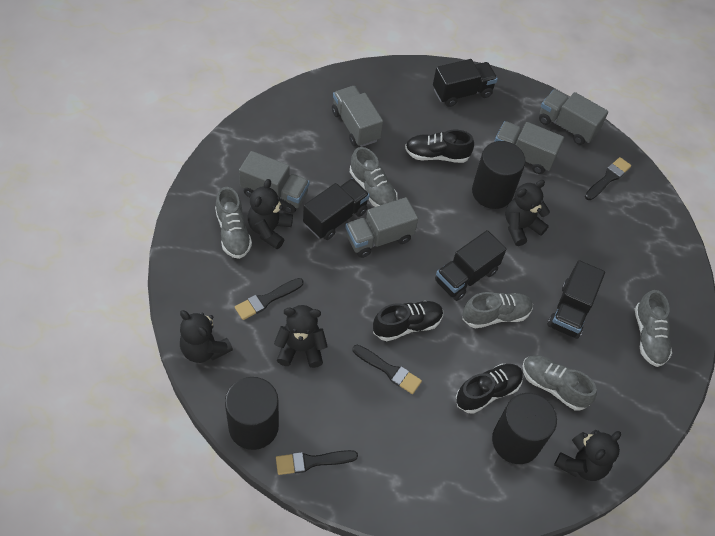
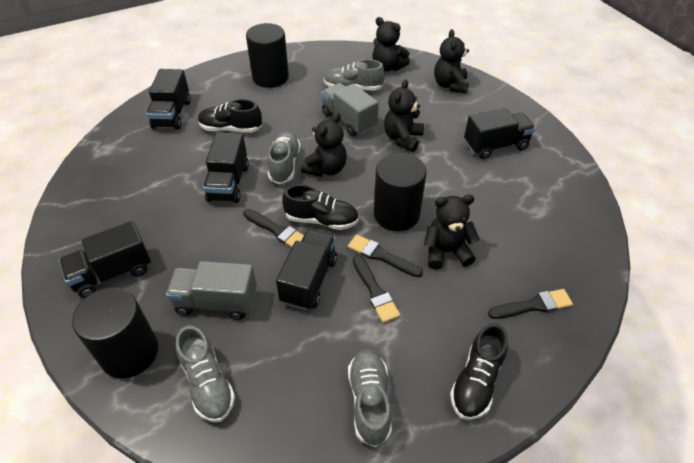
black truck: 4 -> 5
grey shoe: 5 -> 4
grey truck: 5 -> 2

